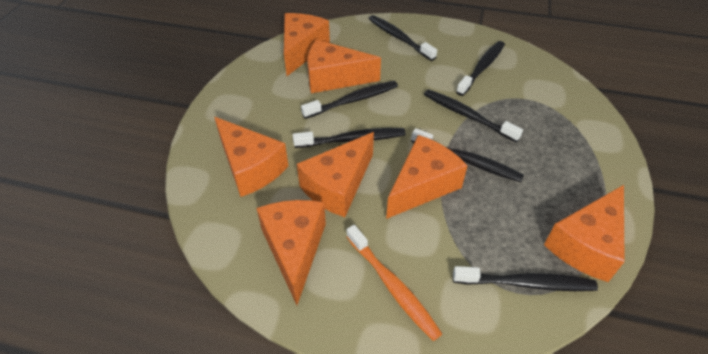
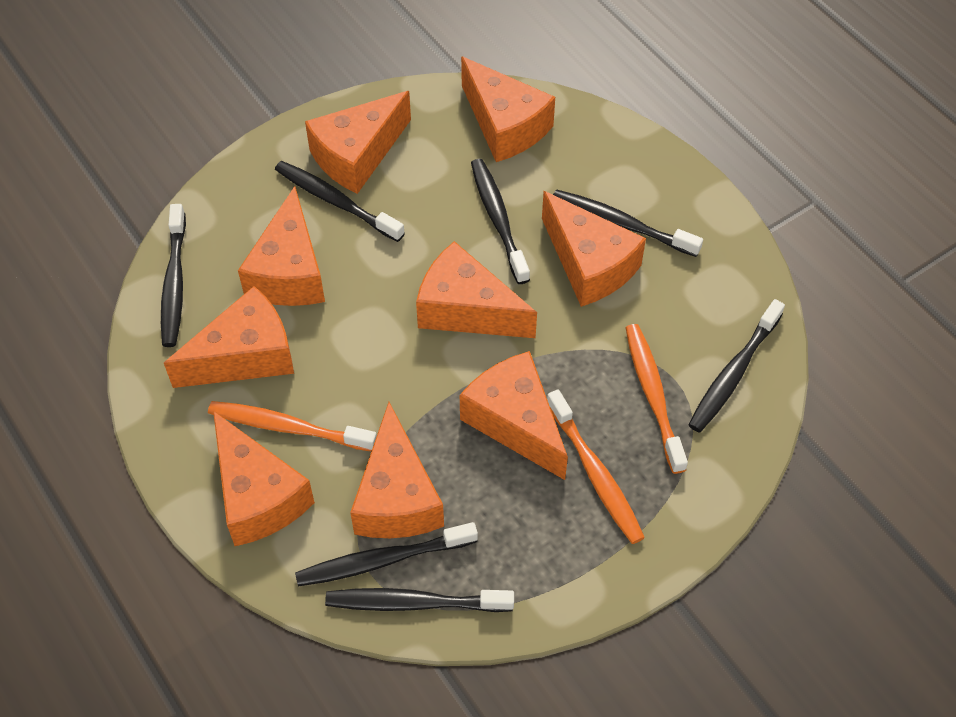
orange cheese: 7 -> 9
orange toothbrush: 1 -> 3

